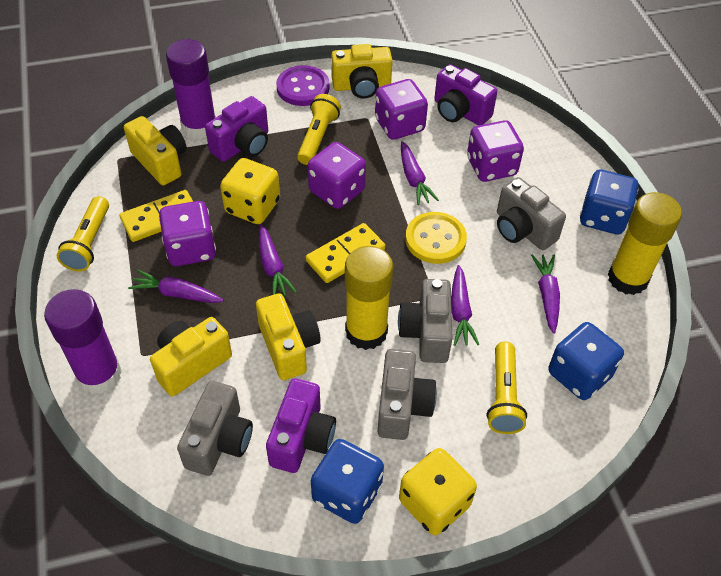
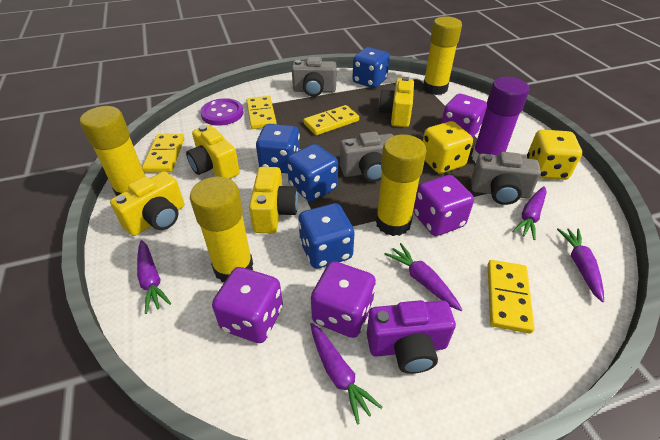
blue dice: 3 -> 4
grey camera: 4 -> 3
purple camera: 3 -> 1
purple glue stick: 2 -> 1
yellow button: 1 -> 0
yellow domino: 2 -> 4
yellow flashlight: 3 -> 0
yellow glue stick: 2 -> 4

